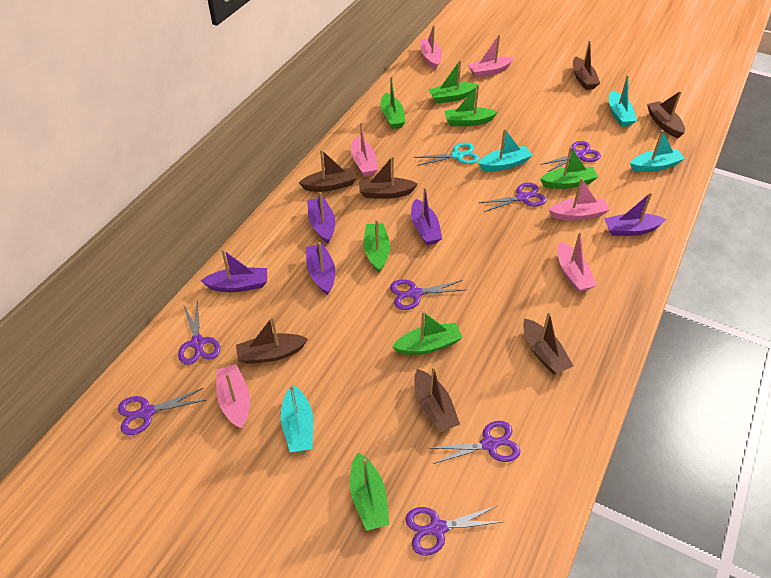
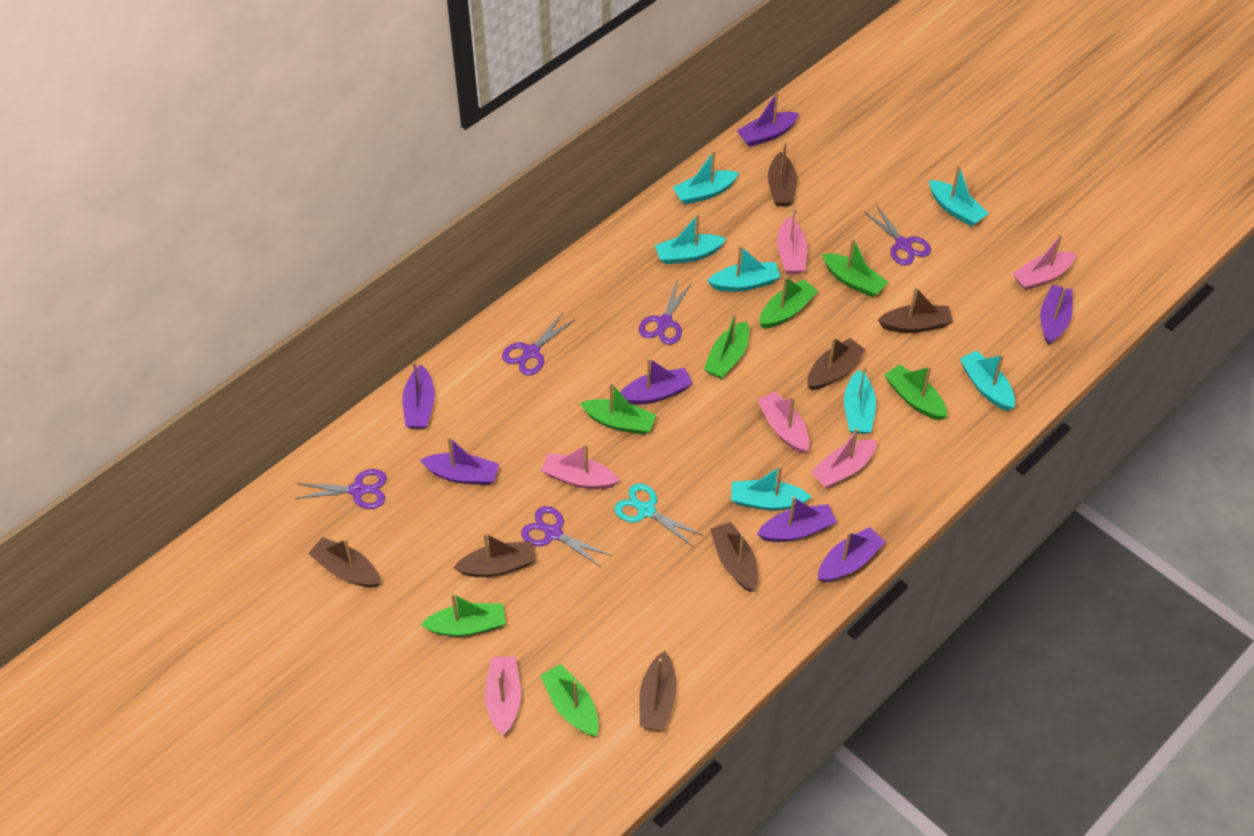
purple boat: 5 -> 7
purple scissors: 7 -> 5
turquoise boat: 4 -> 7

